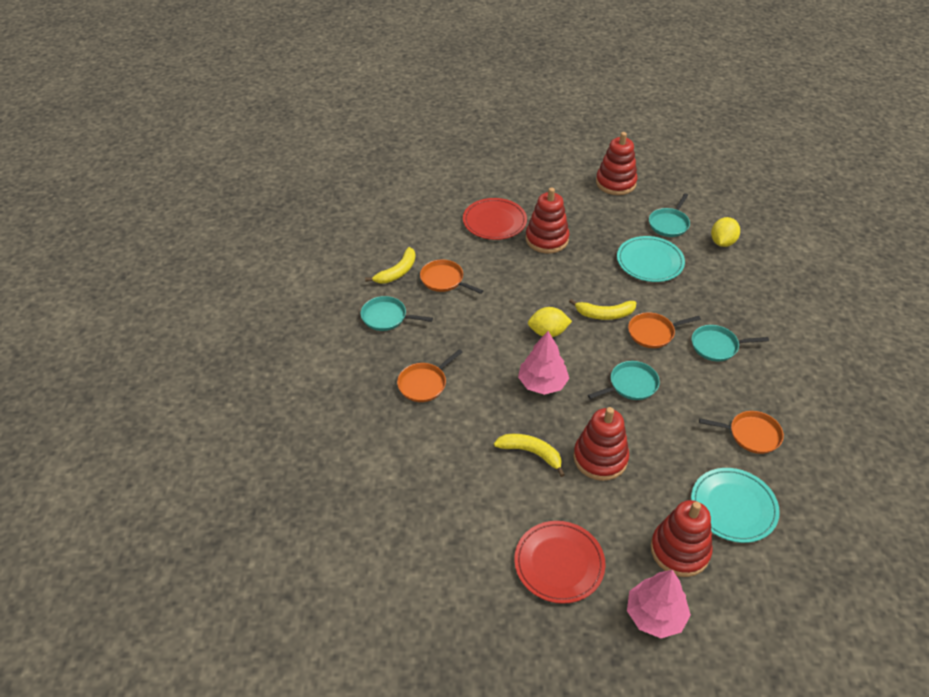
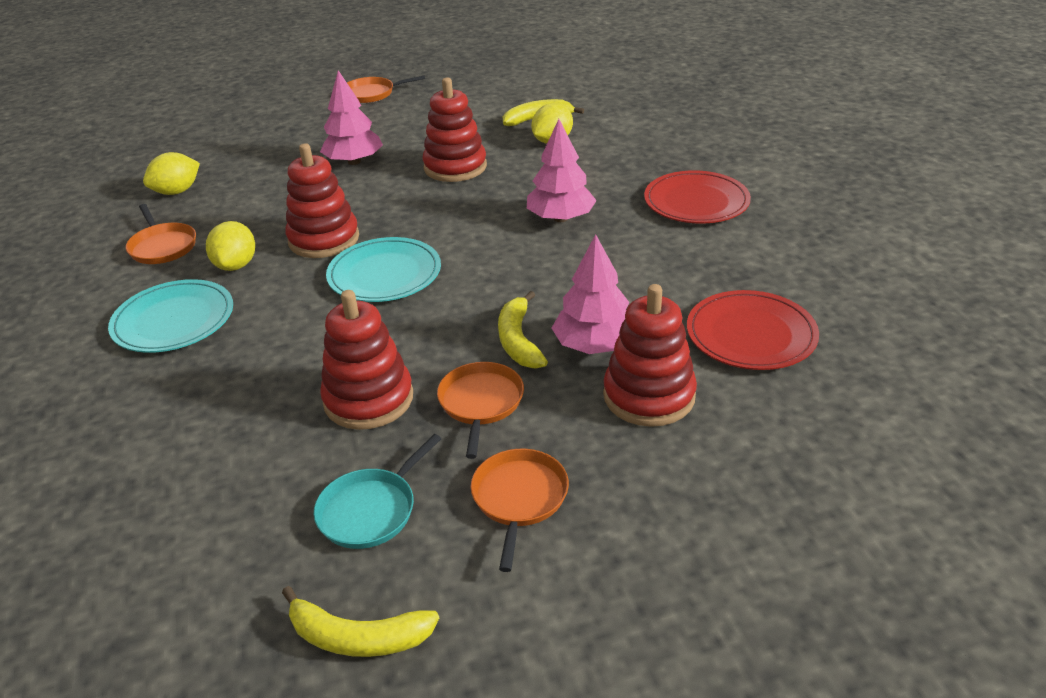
pink tree: 2 -> 3
turquoise pan: 4 -> 1
yellow lemon: 2 -> 3

